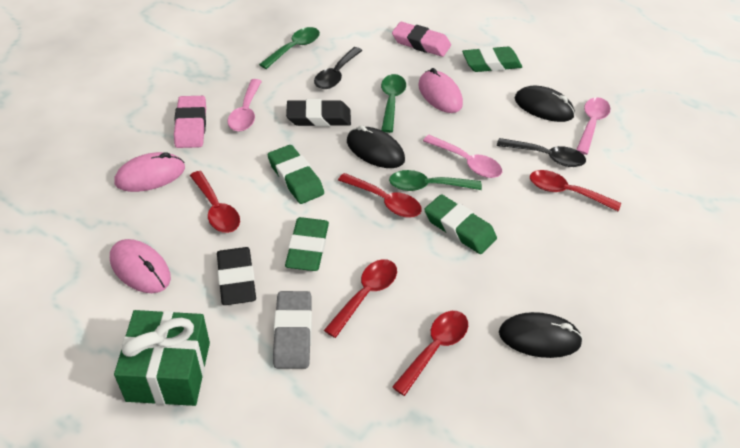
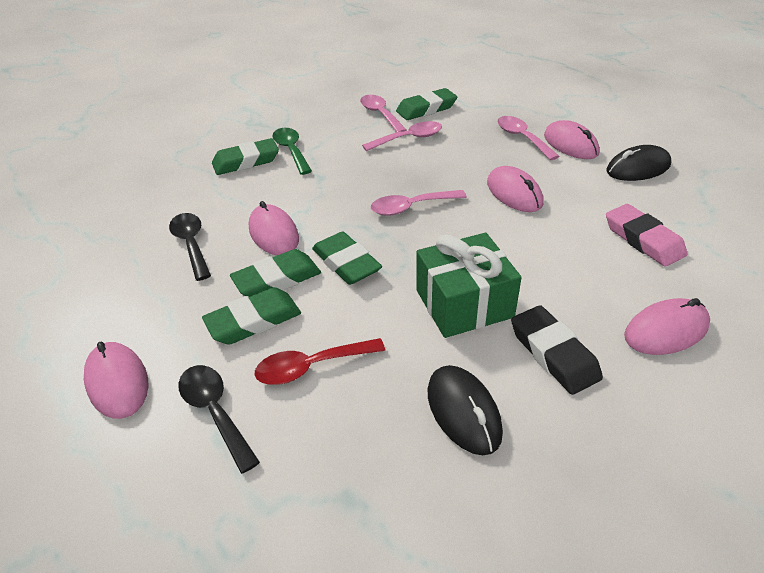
black eraser: 2 -> 1
black mouse: 3 -> 2
green eraser: 4 -> 5
green spoon: 3 -> 1
grey eraser: 1 -> 0
pink eraser: 2 -> 1
pink mouse: 3 -> 5
pink spoon: 3 -> 4
red spoon: 5 -> 1

